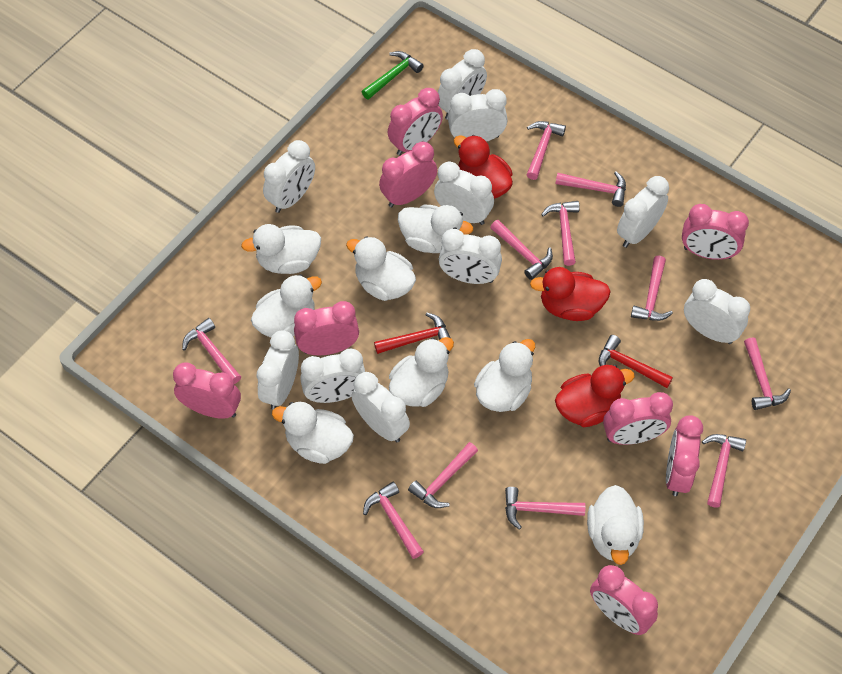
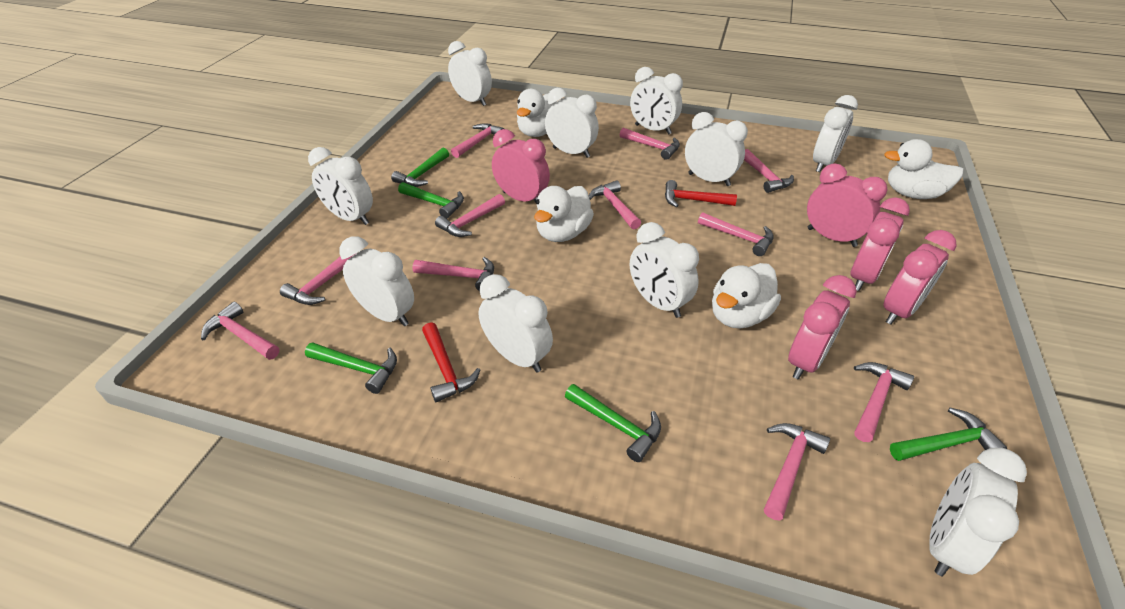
green hammer: 1 -> 5
pink clock: 8 -> 5
red duck: 3 -> 0
white duck: 8 -> 4

